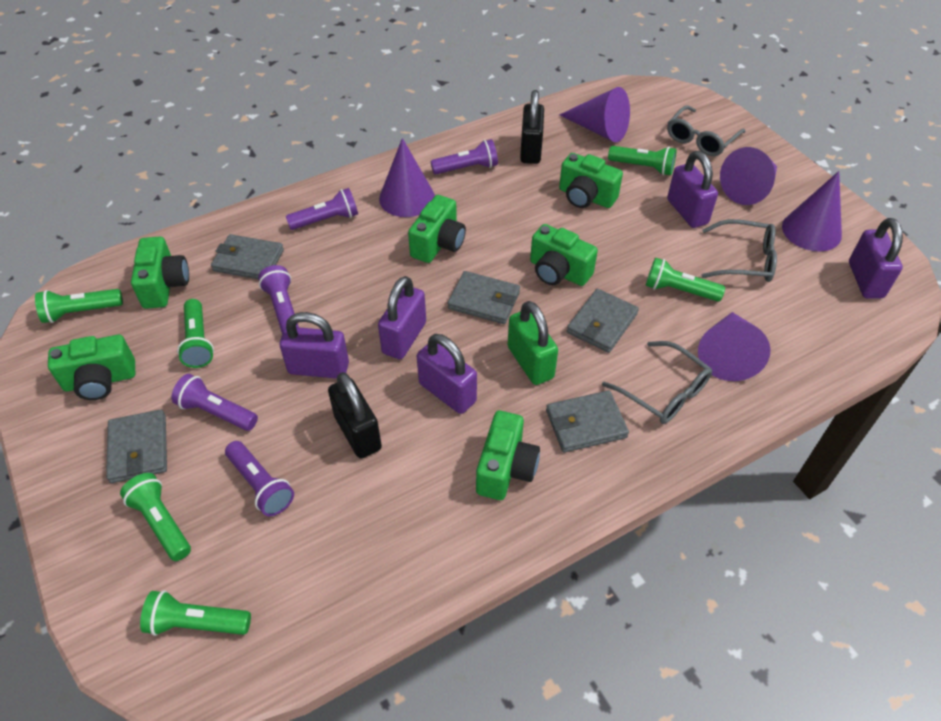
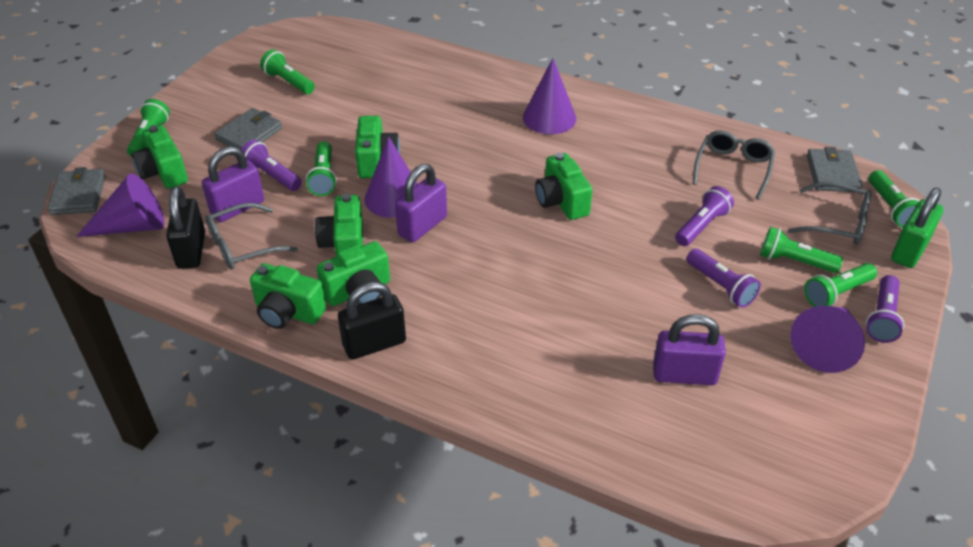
grey wallet: 5 -> 3
purple cone: 5 -> 4
purple flashlight: 5 -> 4
purple padlock: 5 -> 3

